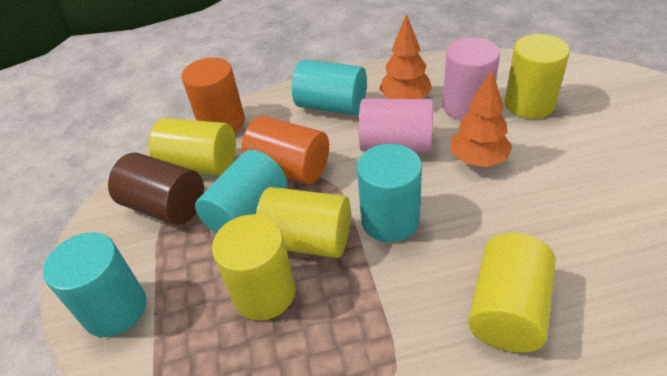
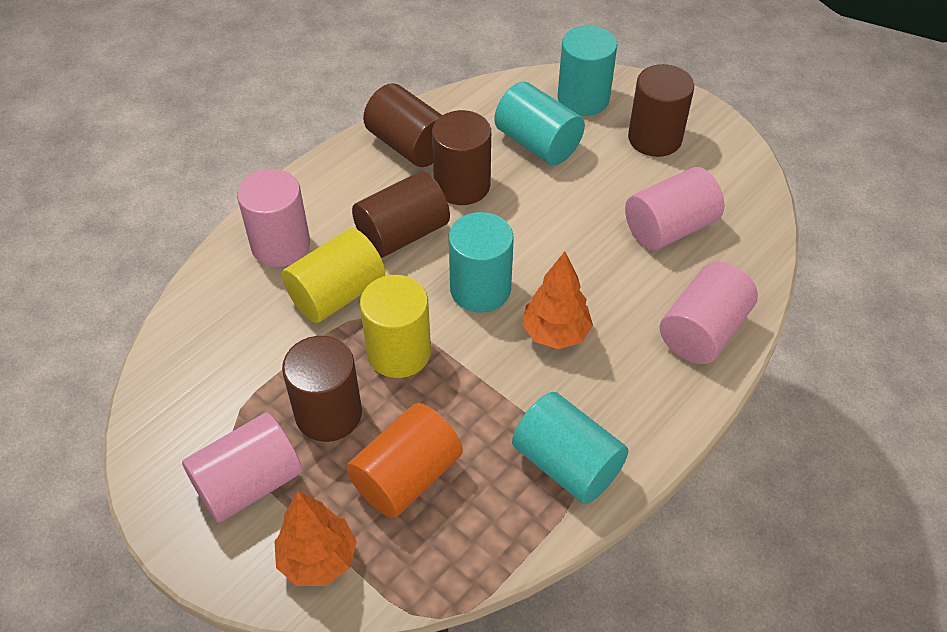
brown cylinder: 1 -> 5
orange cylinder: 2 -> 1
pink cylinder: 2 -> 4
yellow cylinder: 5 -> 2

